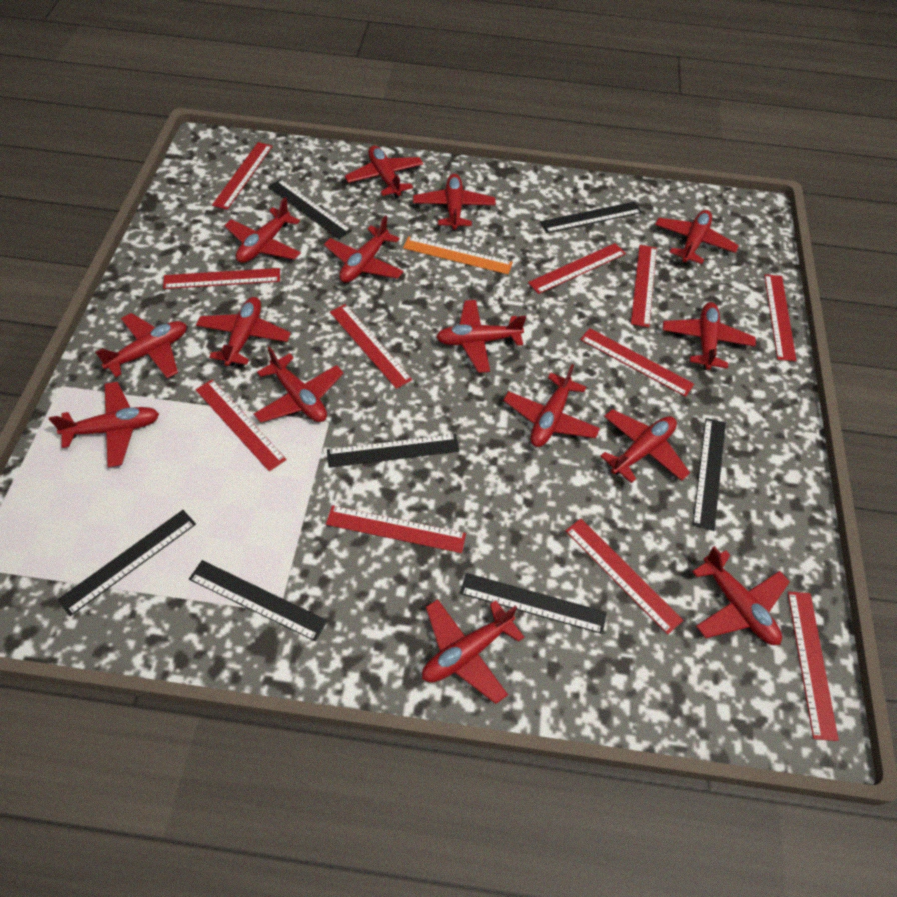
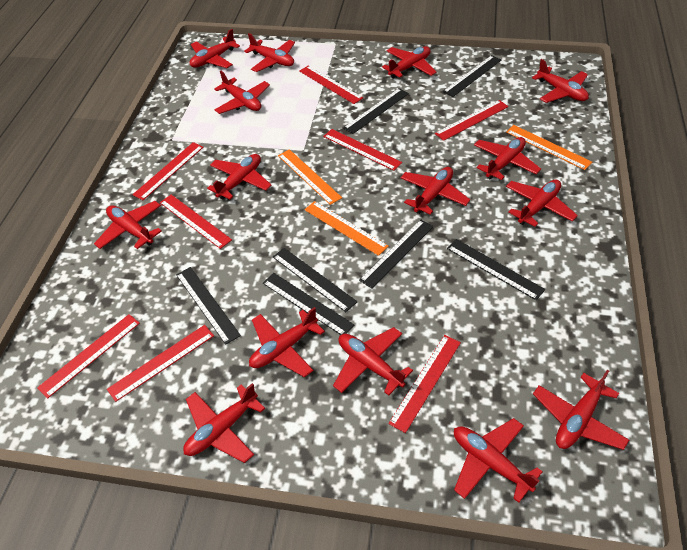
orange ruler: 1 -> 3
red ruler: 11 -> 8

